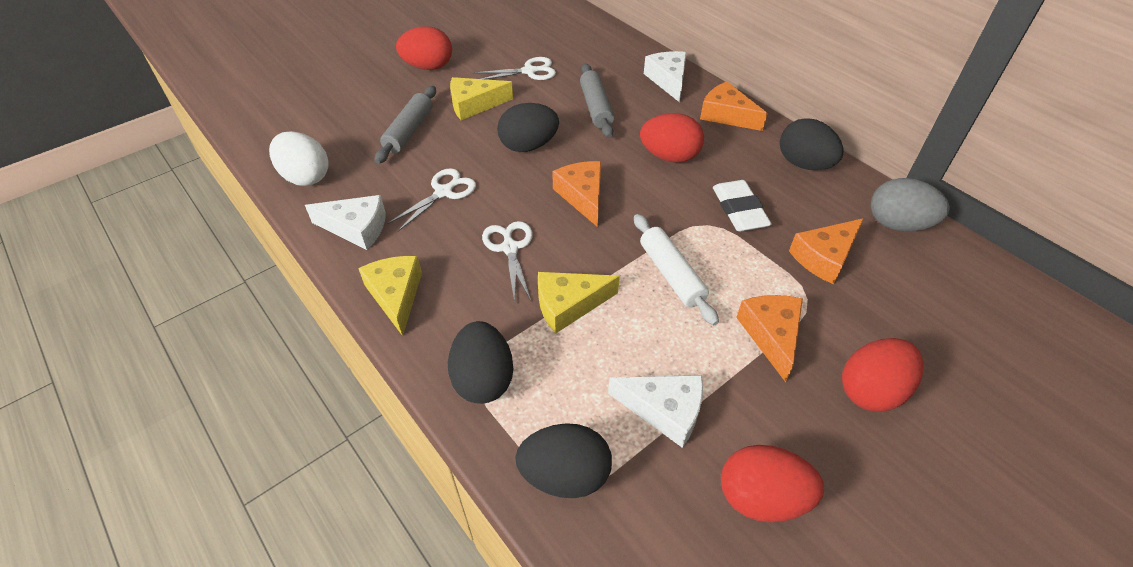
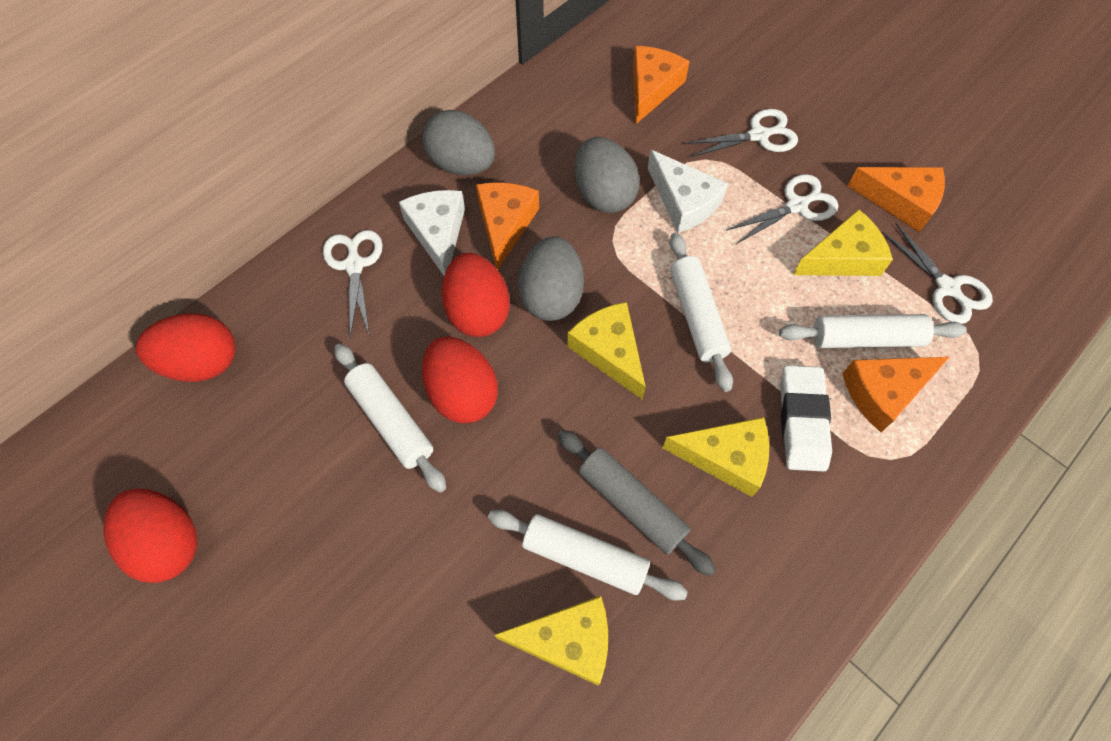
black egg: 4 -> 0
grey egg: 1 -> 3
grey rolling pin: 2 -> 1
white cheese: 3 -> 2
white egg: 1 -> 0
white rolling pin: 1 -> 4
white scissors: 3 -> 4
yellow cheese: 3 -> 4

